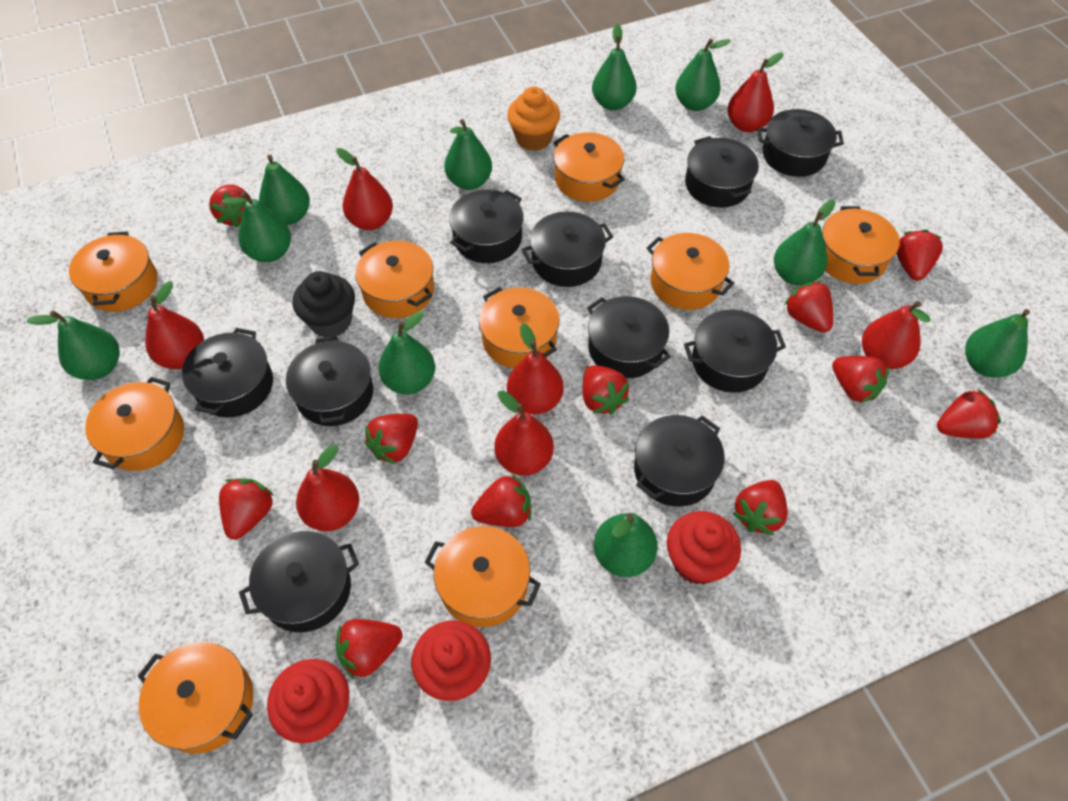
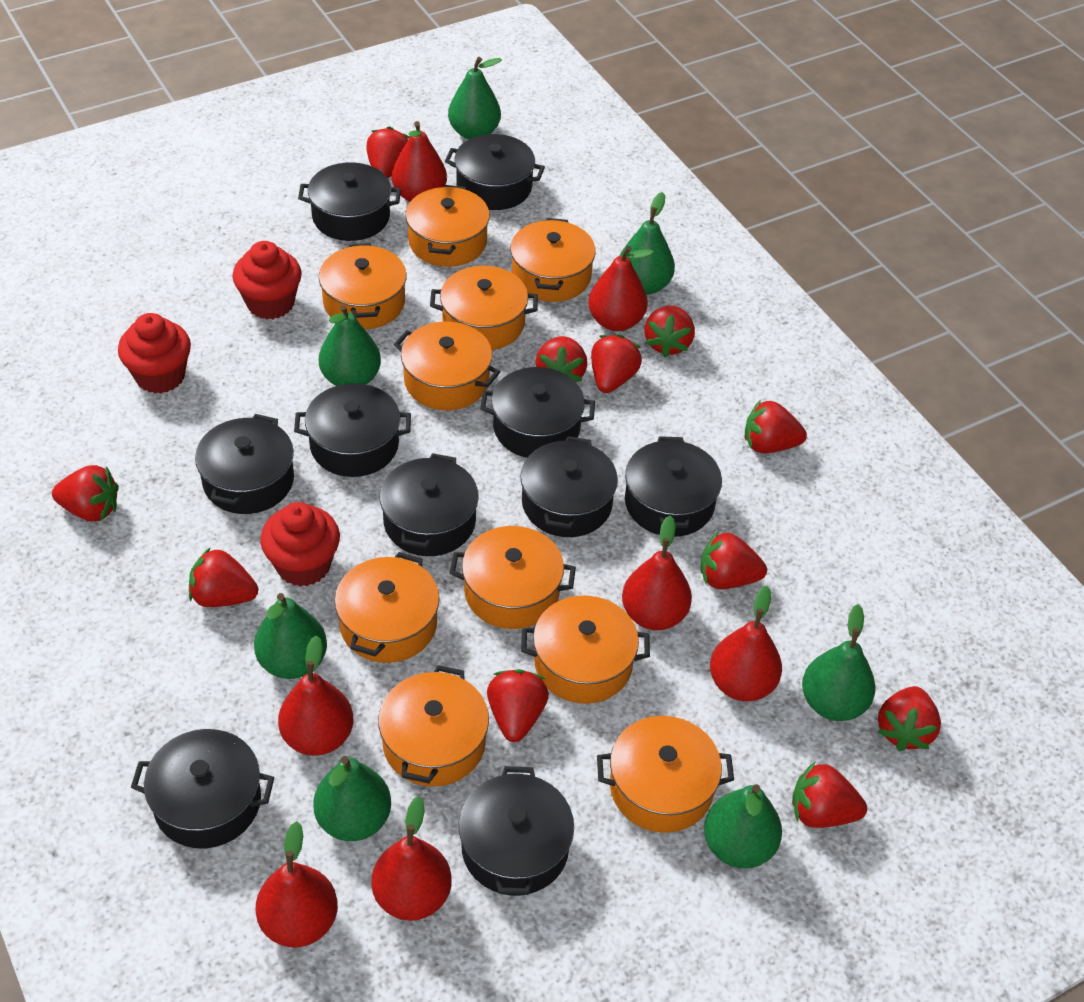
black cupcake: 1 -> 0
green pear: 10 -> 7
orange cupcake: 1 -> 0
orange pot: 9 -> 10

